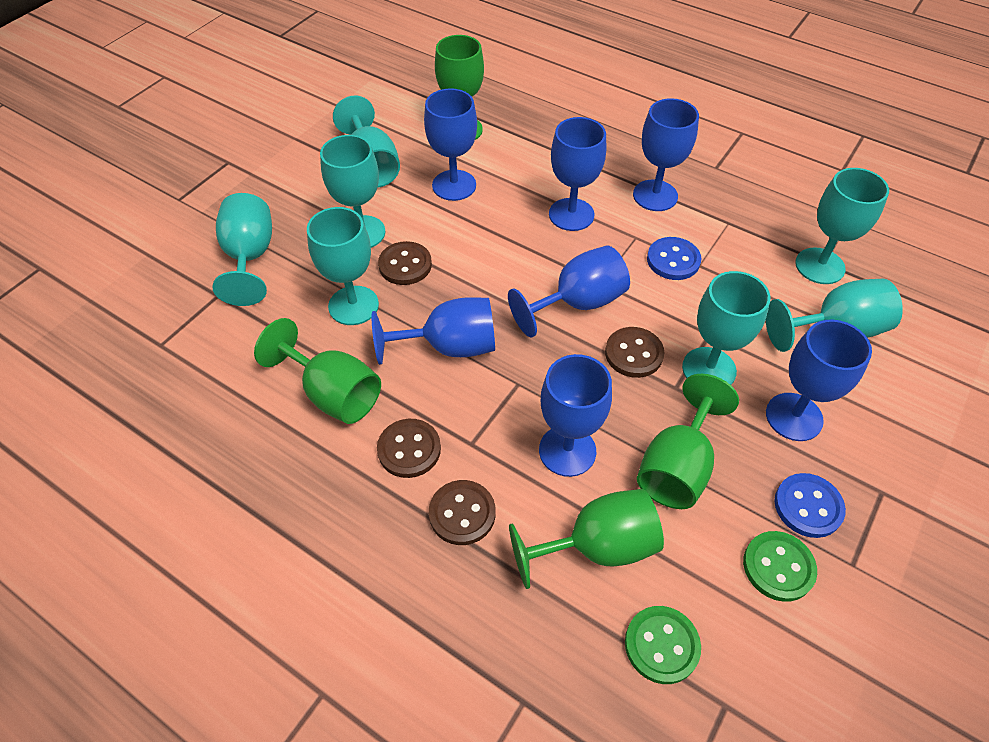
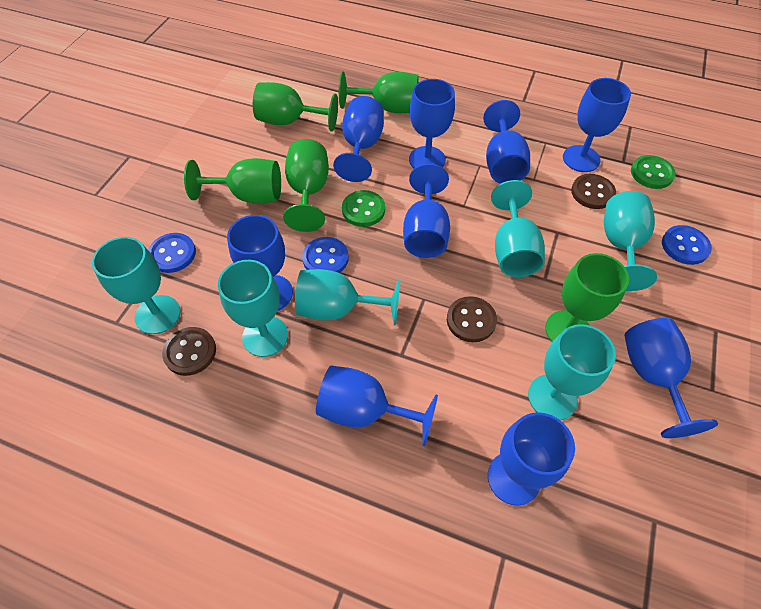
blue button: 2 -> 3
blue goblet: 7 -> 9
brown button: 4 -> 3
green goblet: 4 -> 5
turquoise goblet: 7 -> 6

